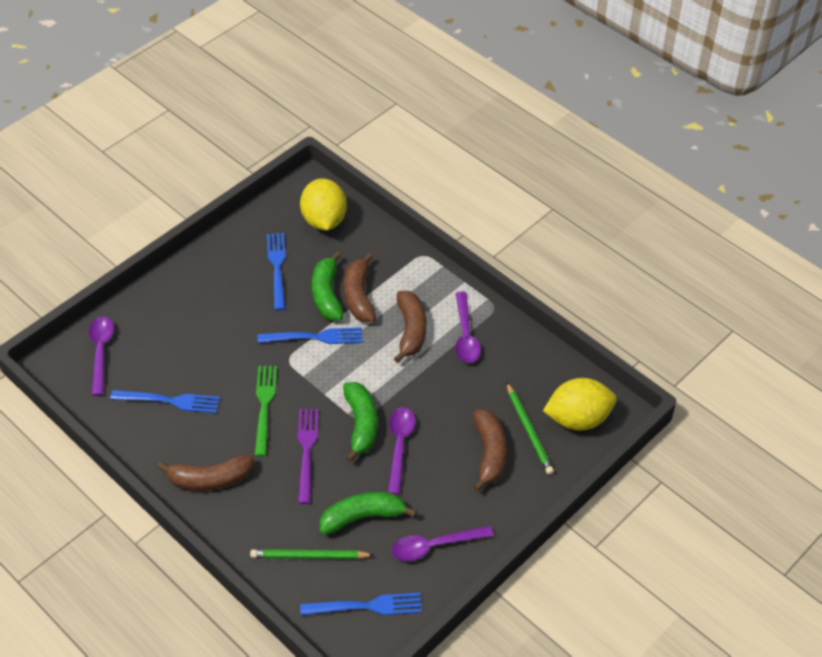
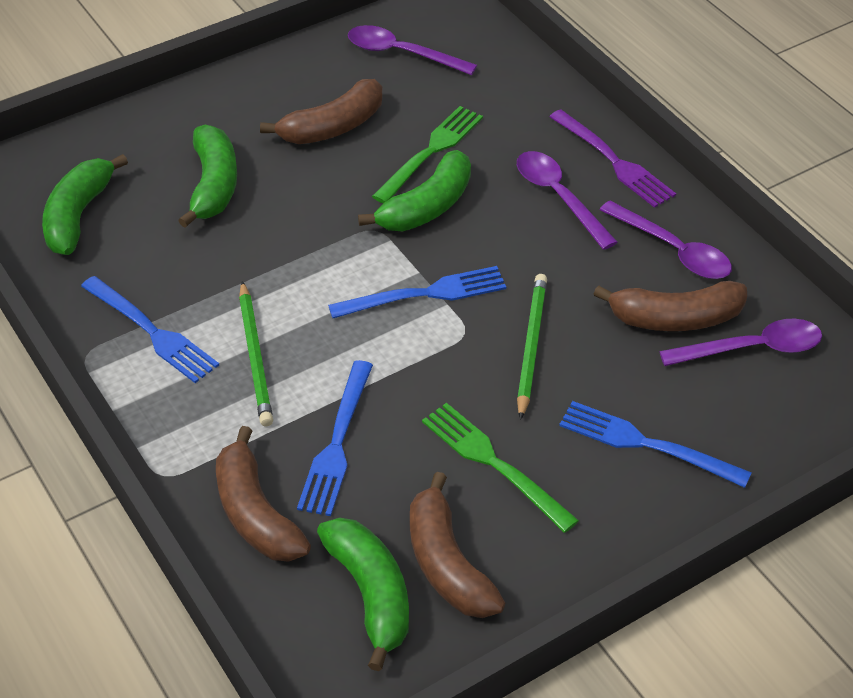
green banana: 3 -> 4
green fork: 1 -> 2
yellow lemon: 2 -> 0

